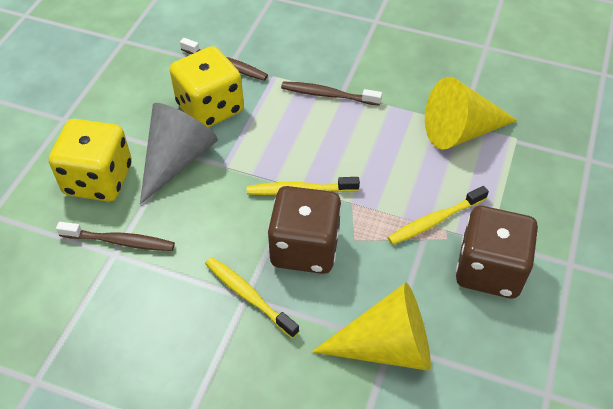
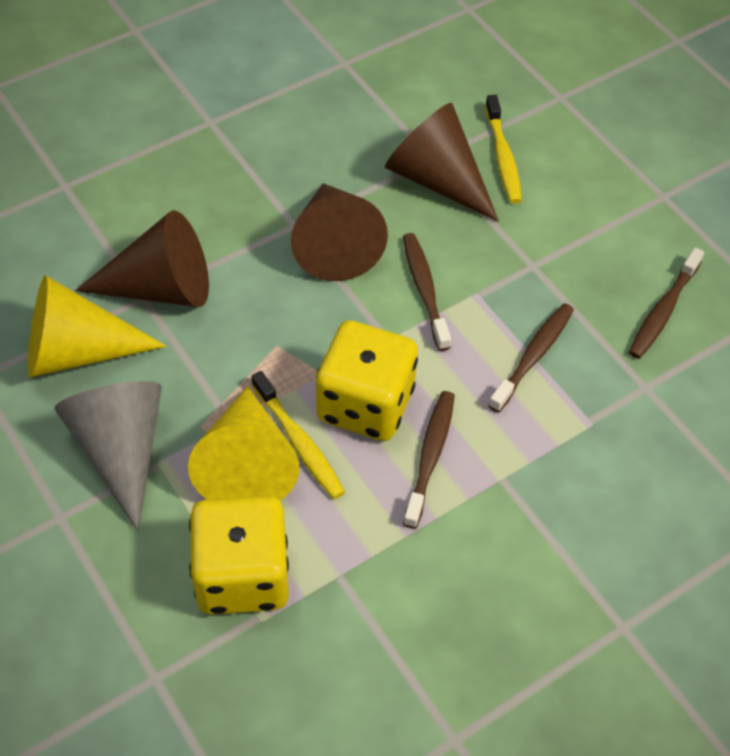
brown cone: 0 -> 3
brown dice: 2 -> 0
brown toothbrush: 3 -> 4
yellow toothbrush: 3 -> 2

